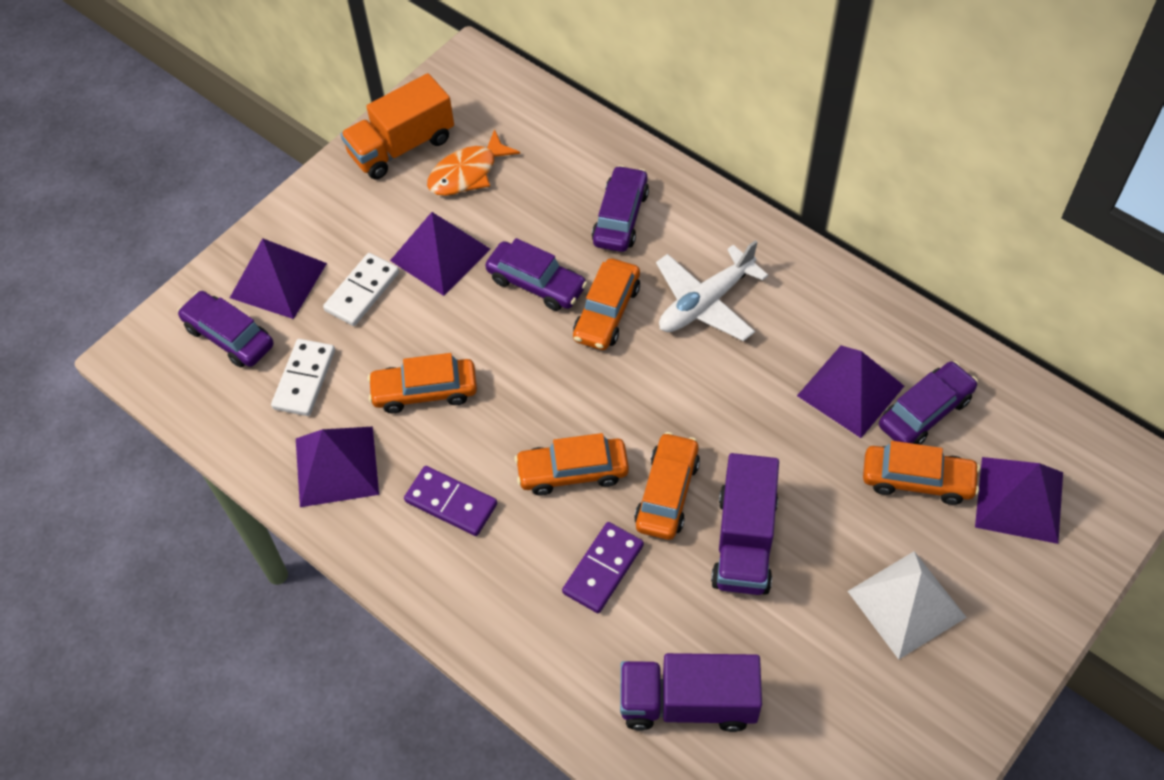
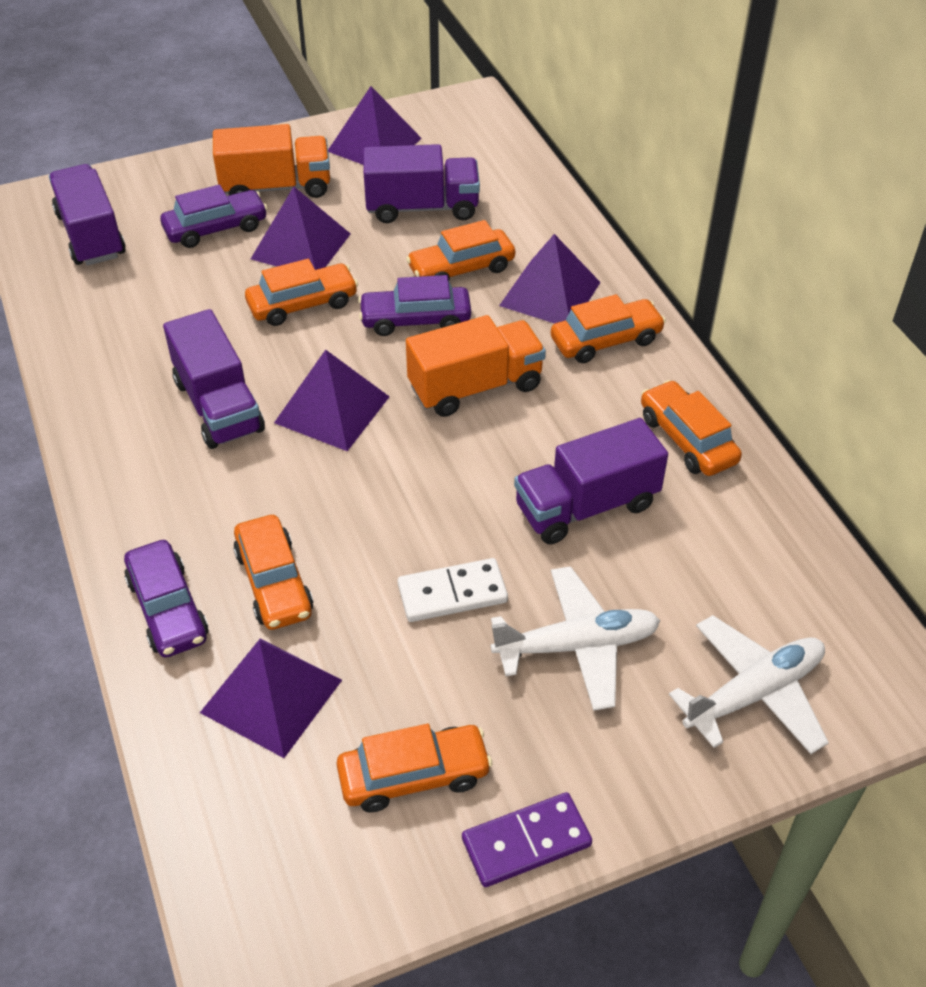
orange car: 5 -> 6
orange fish: 1 -> 0
orange truck: 1 -> 2
purple car: 4 -> 3
purple domino: 2 -> 1
purple truck: 2 -> 4
white domino: 2 -> 1
white plane: 1 -> 2
white pyramid: 1 -> 0

